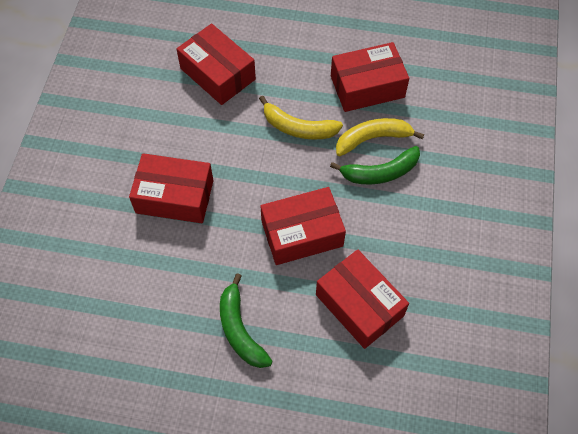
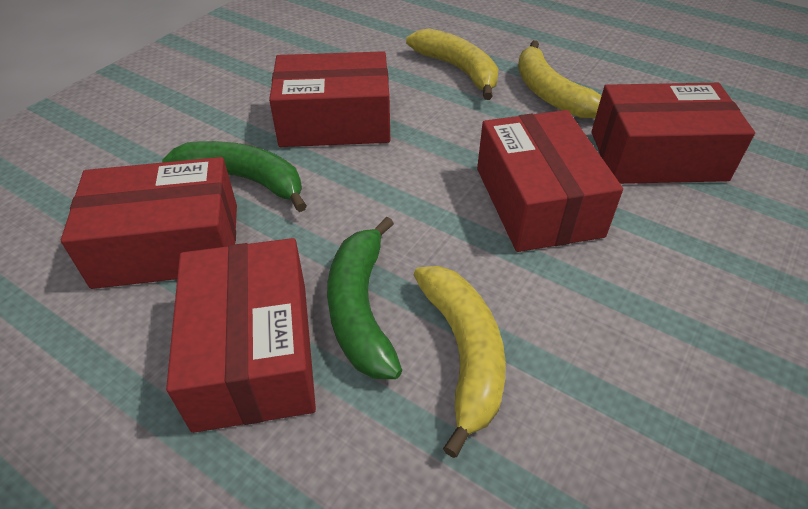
yellow banana: 2 -> 3

